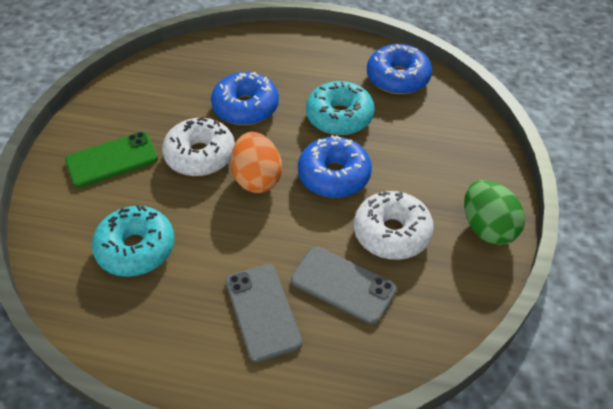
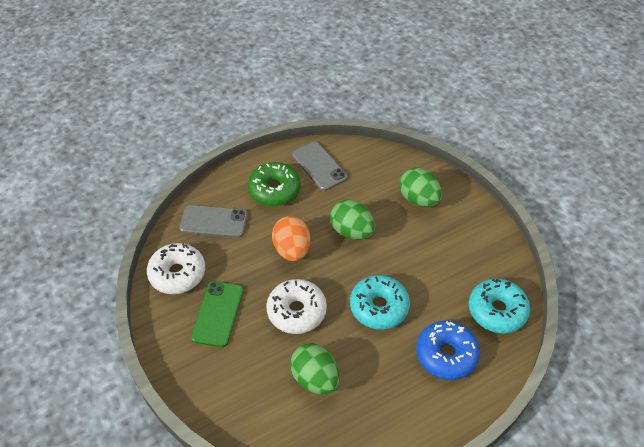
blue donut: 3 -> 1
green donut: 0 -> 1
green egg: 1 -> 3

